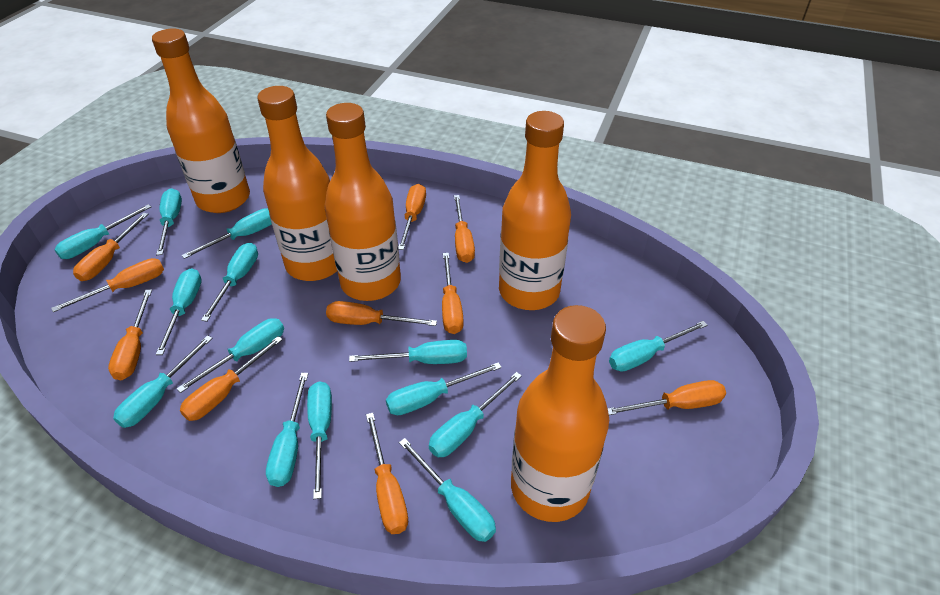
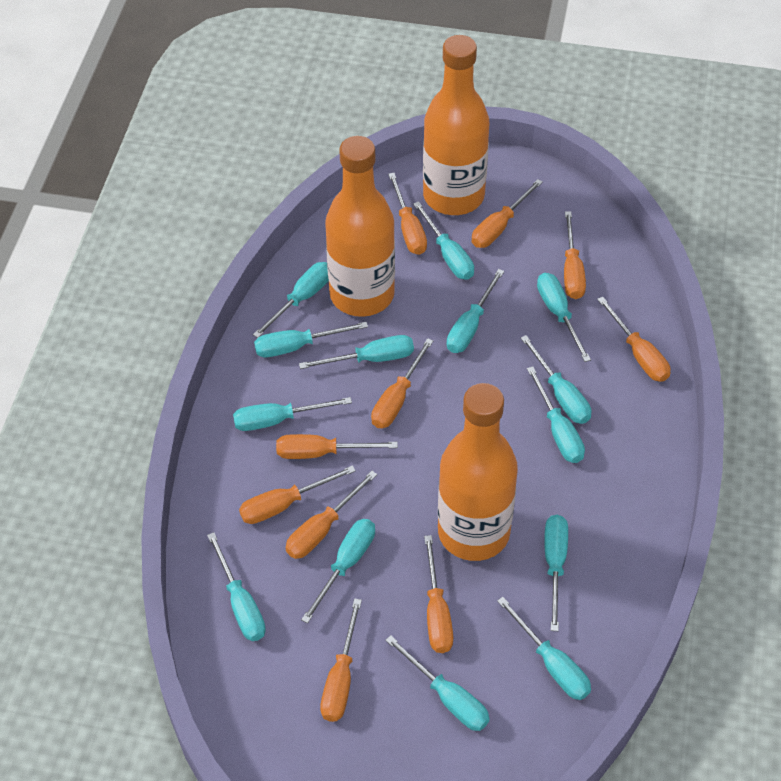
orange bottle: 5 -> 3

